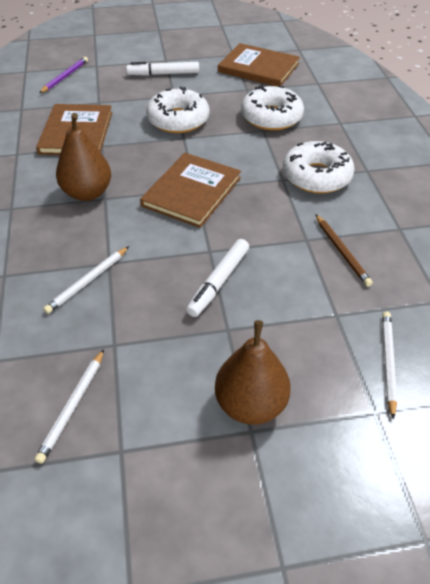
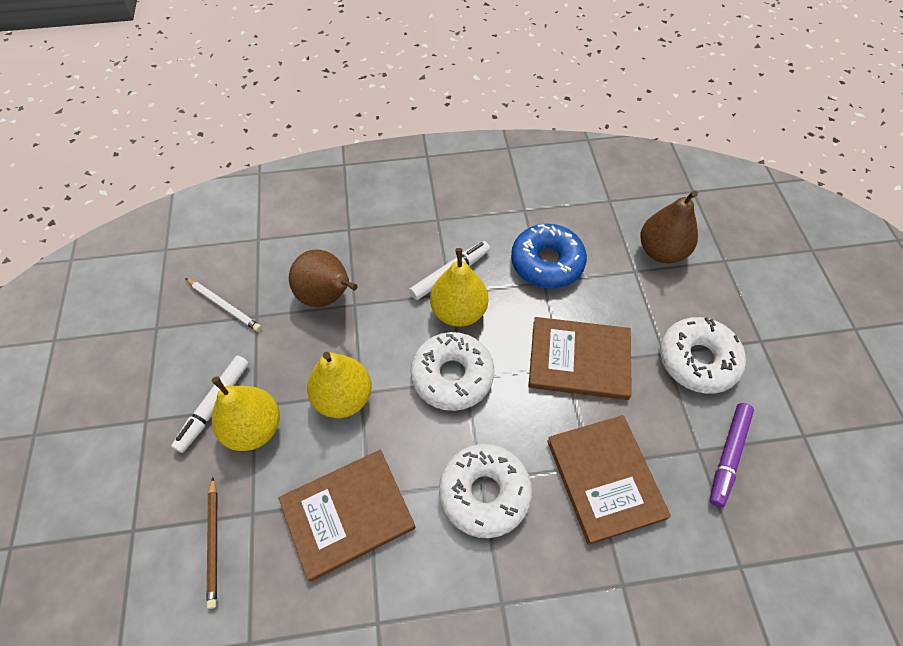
blue donut: 0 -> 1
purple marker: 0 -> 1
purple pencil: 1 -> 0
white pencil: 3 -> 1
yellow pear: 0 -> 3

